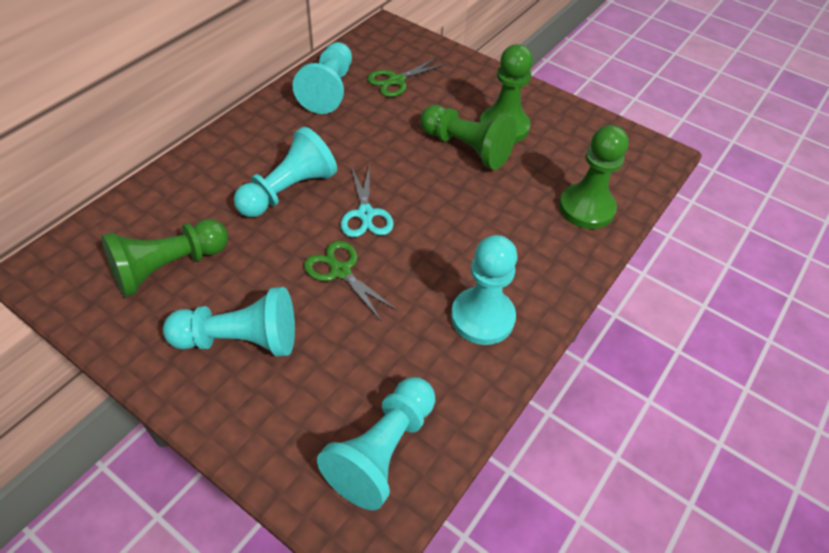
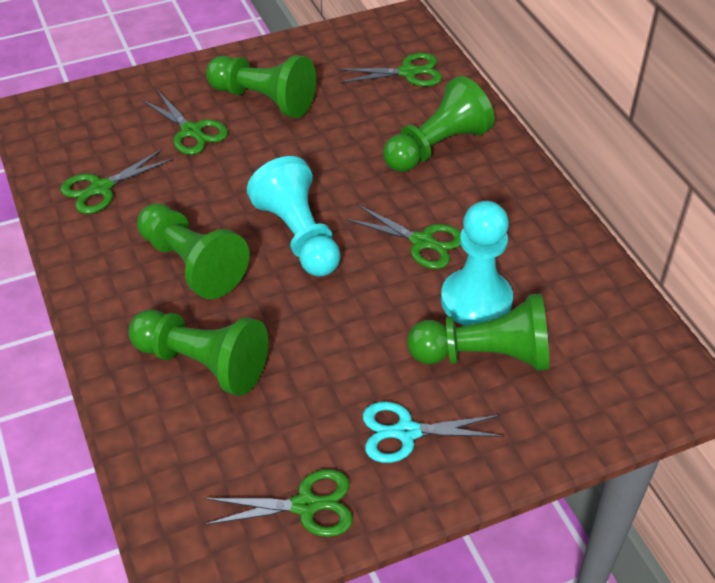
green pawn: 4 -> 5
green scissors: 2 -> 5
turquoise pawn: 5 -> 2

